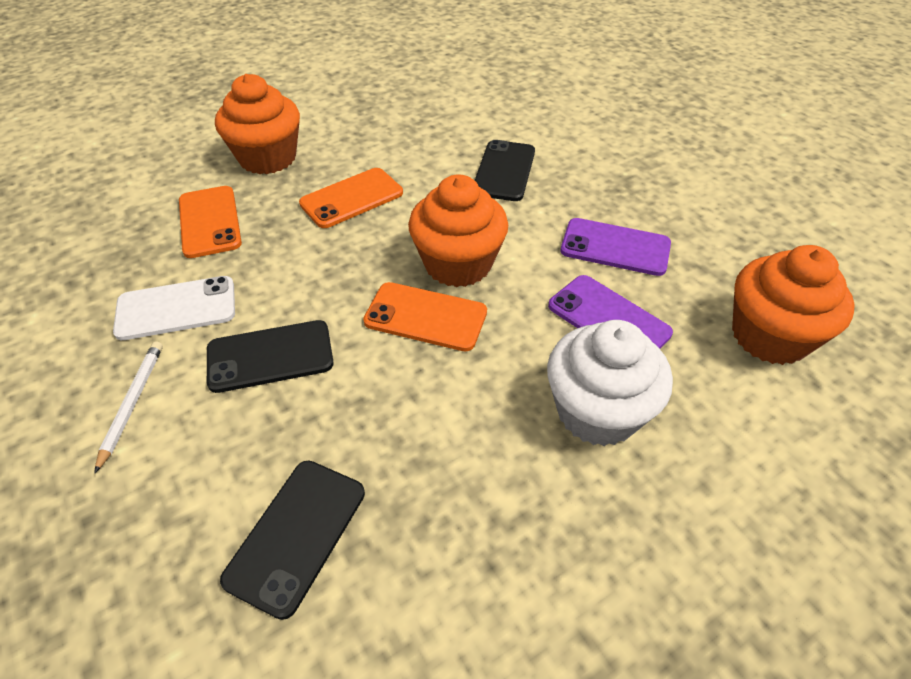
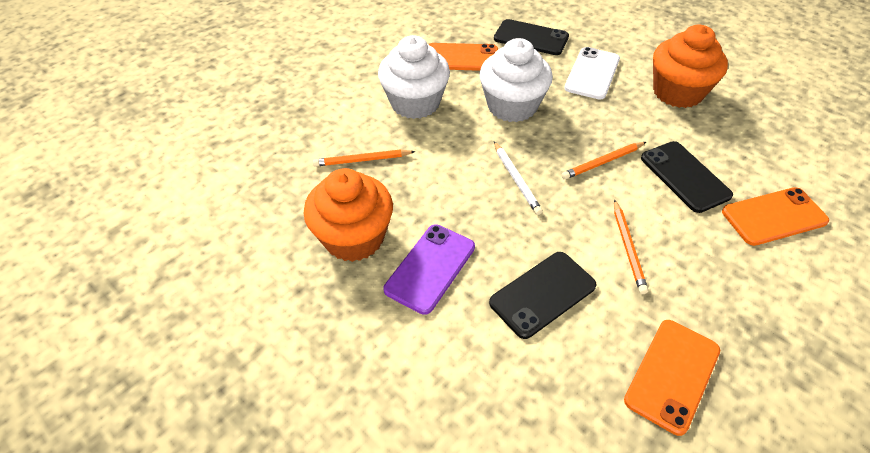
orange cupcake: 3 -> 2
orange pencil: 0 -> 3
purple phone: 2 -> 1
white cupcake: 1 -> 2

